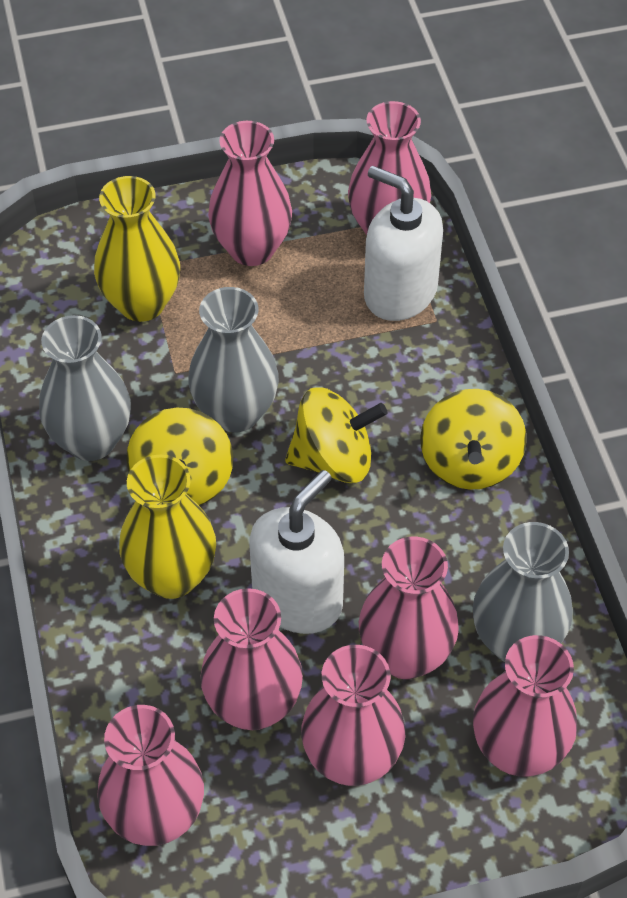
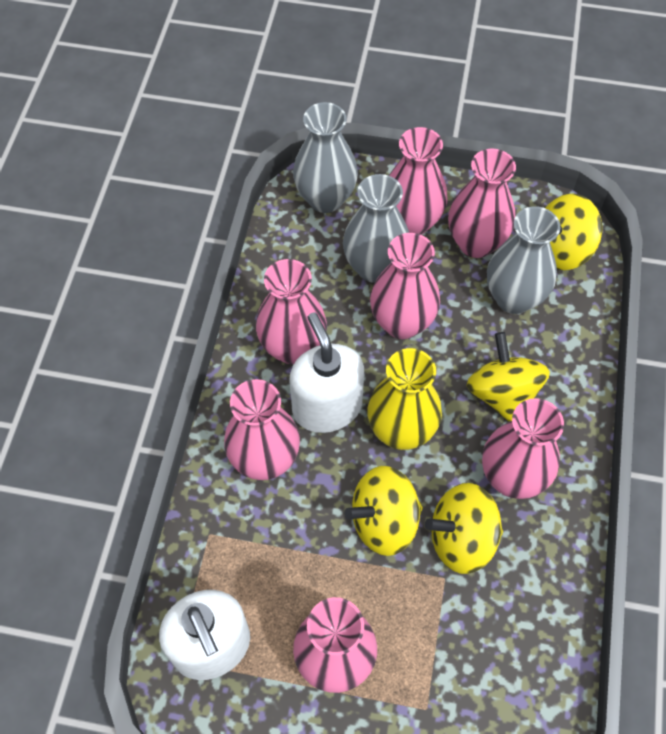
yellow spinning top: 3 -> 4
yellow vase: 2 -> 1

